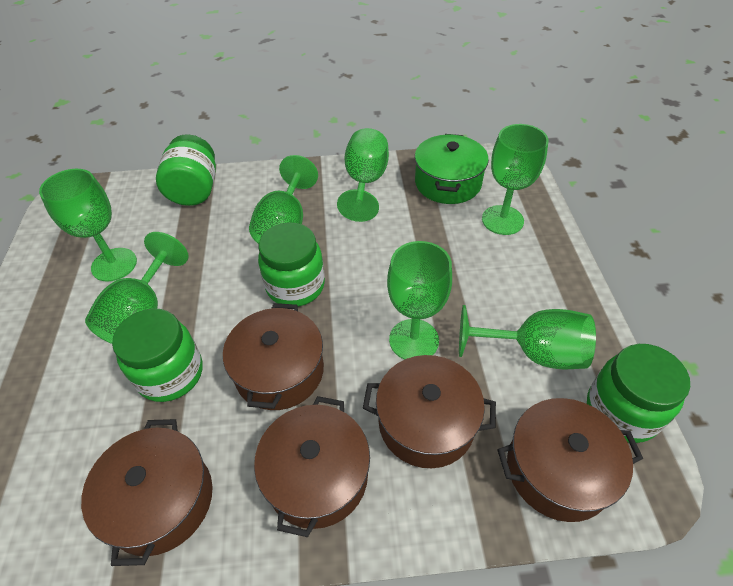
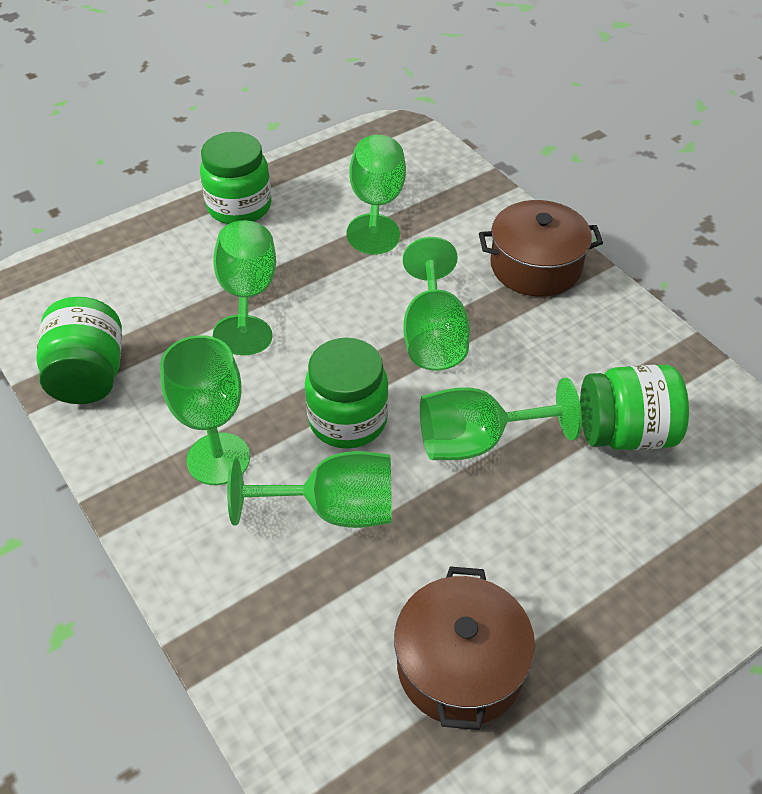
brown pot: 5 -> 2
green goblet: 7 -> 6
green pot: 1 -> 0

